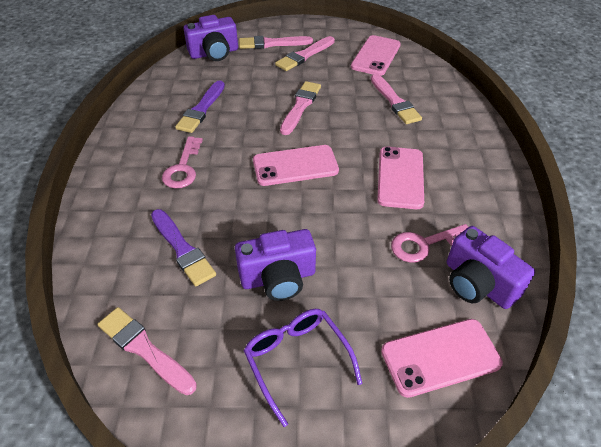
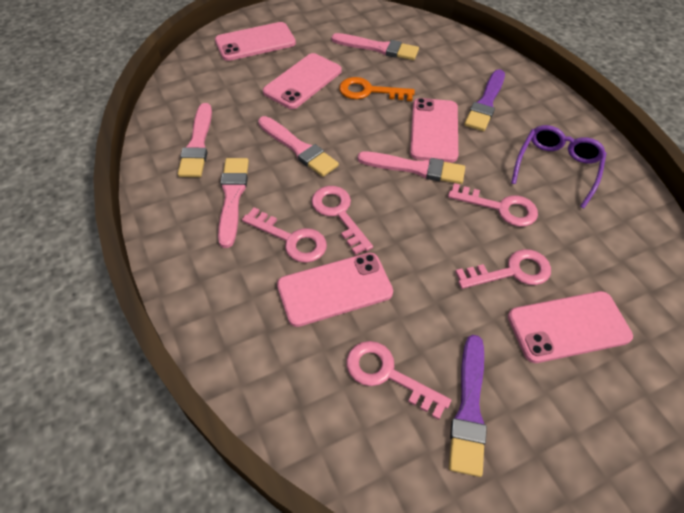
orange key: 0 -> 1
pink key: 2 -> 5
pink phone: 4 -> 5
purple camera: 3 -> 0

